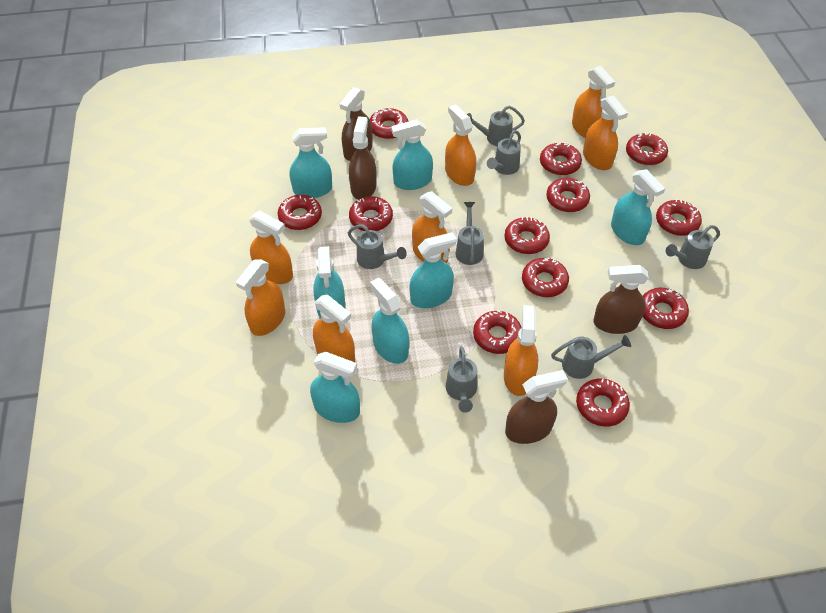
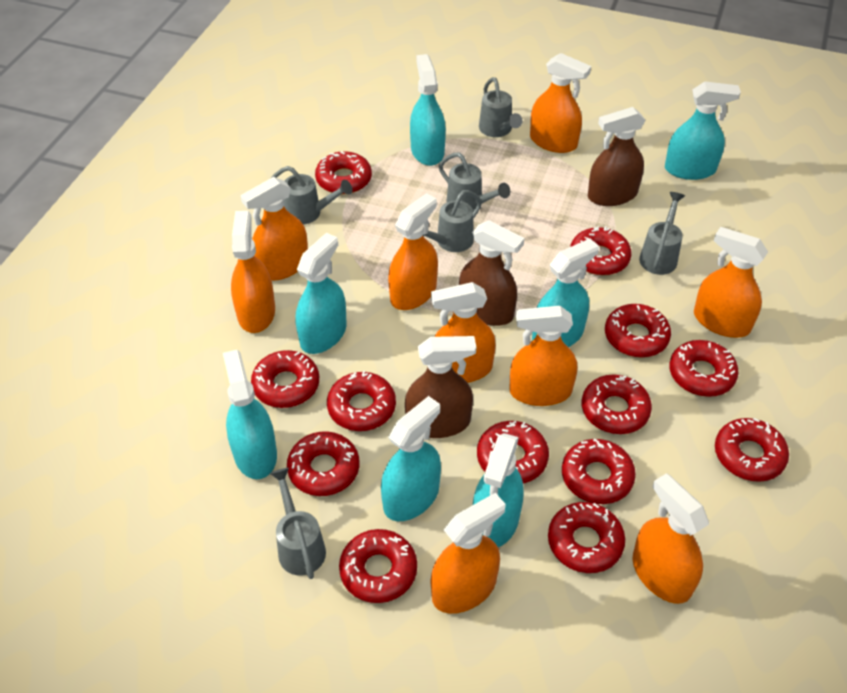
brown spray bottle: 4 -> 3
grey watering can: 7 -> 6
orange spray bottle: 8 -> 9
red donut: 12 -> 13

